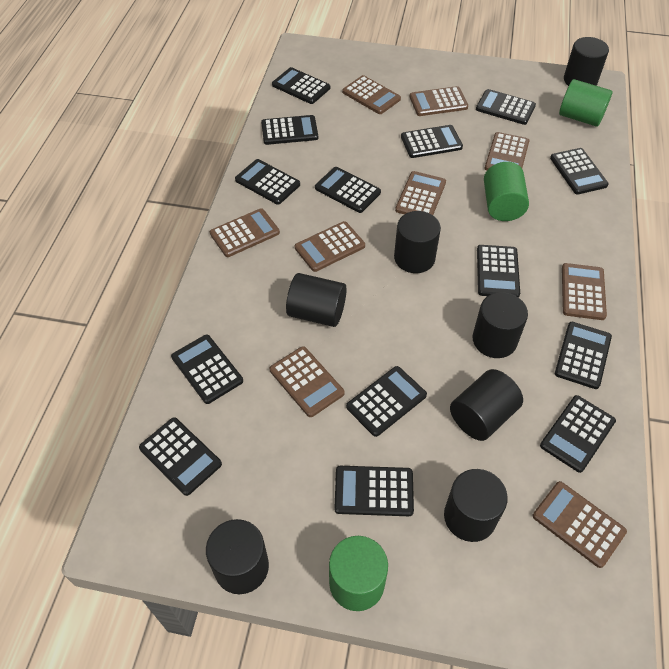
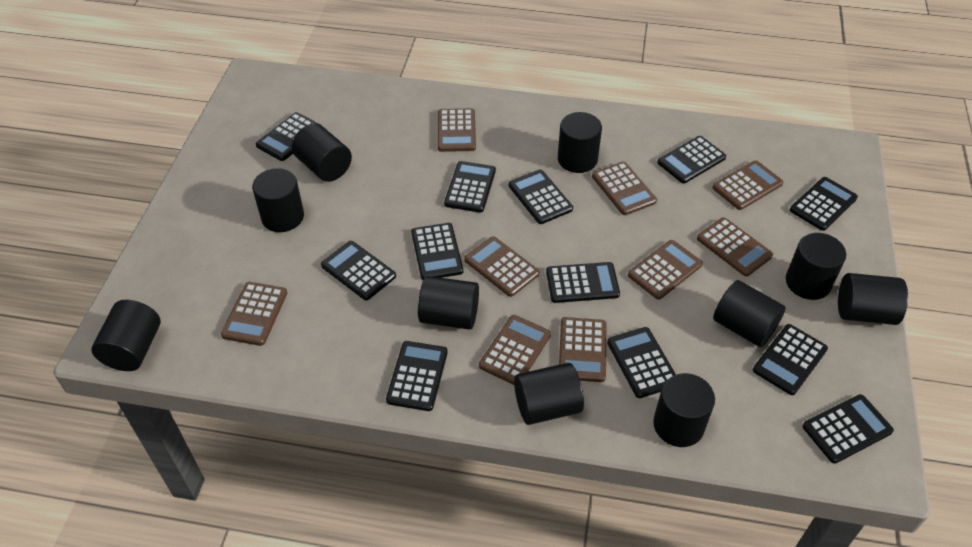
black calculator: 14 -> 12
black cylinder: 7 -> 10
green cylinder: 3 -> 0

